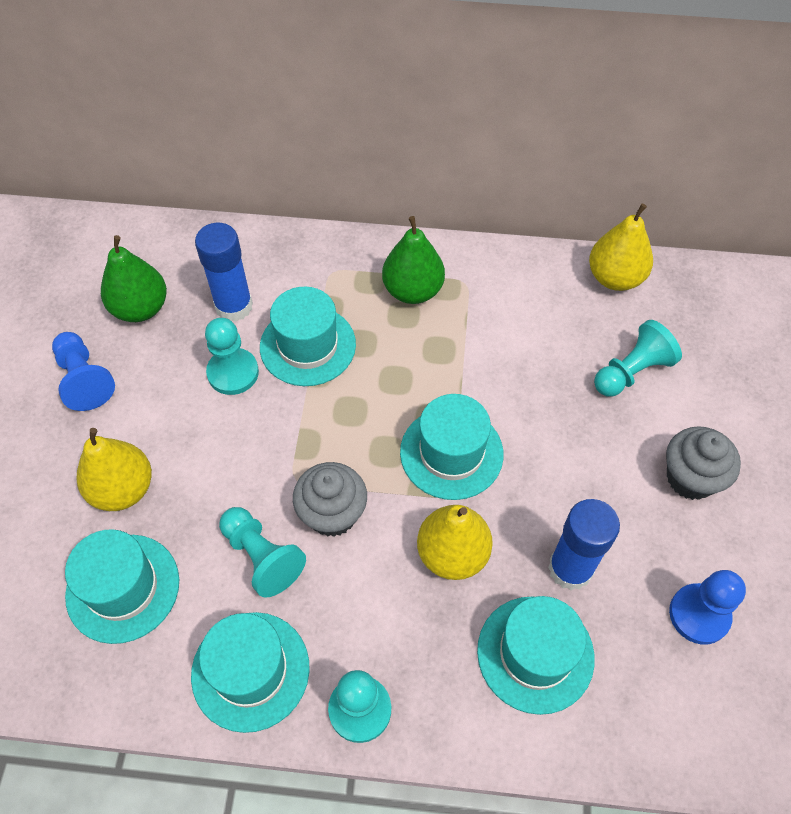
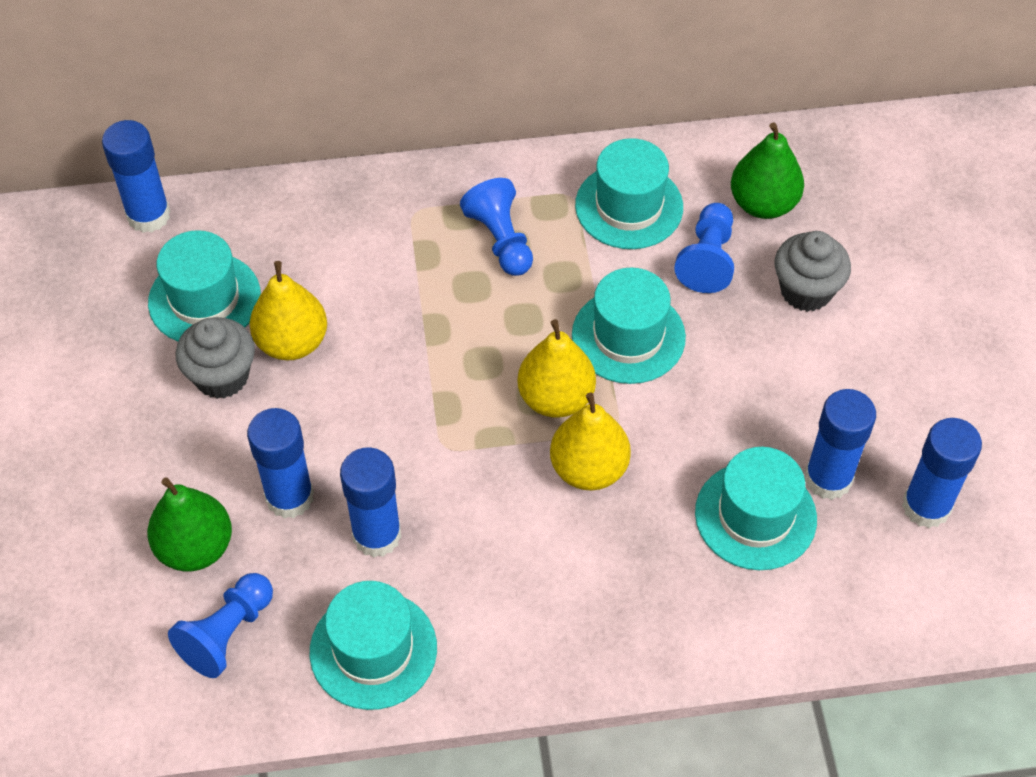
blue glue stick: 2 -> 5
blue pawn: 2 -> 3
turquoise pawn: 4 -> 0

